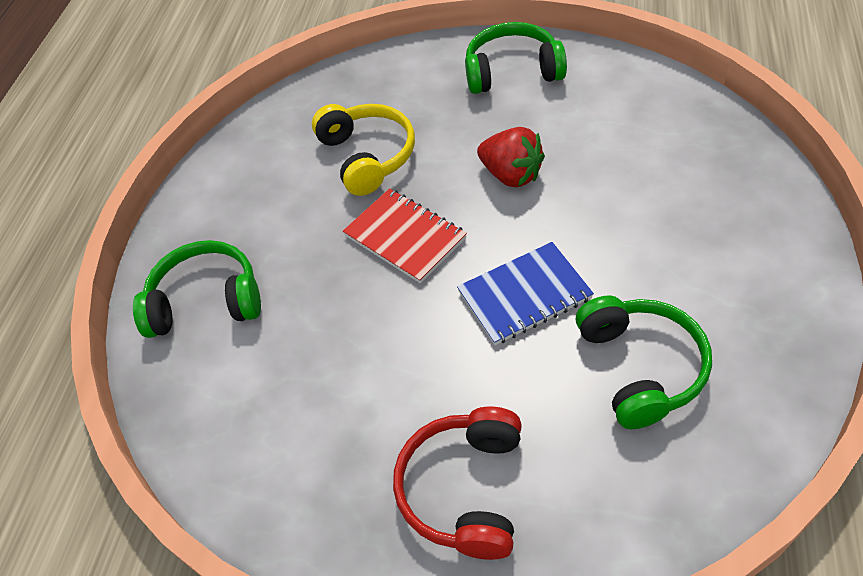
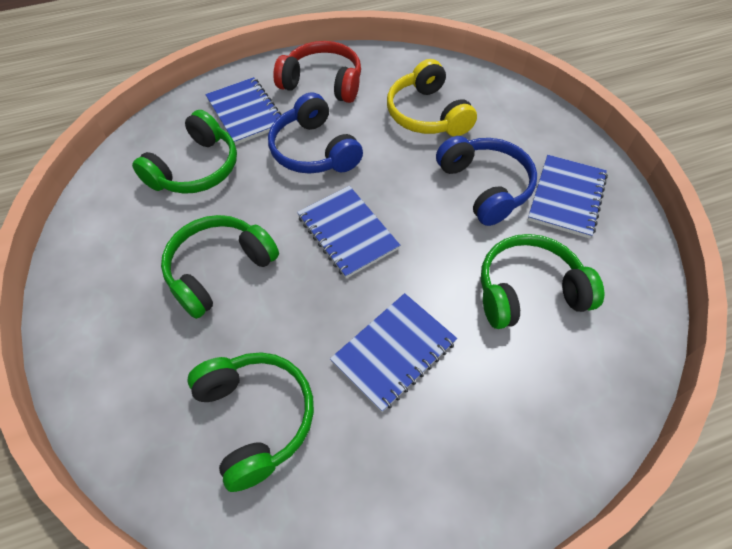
blue headphones: 0 -> 2
blue notebook: 1 -> 4
green headphones: 3 -> 4
red notebook: 1 -> 0
red strawberry: 1 -> 0

